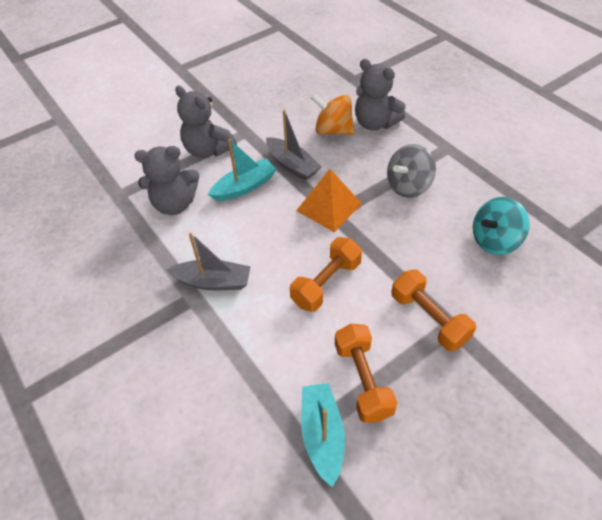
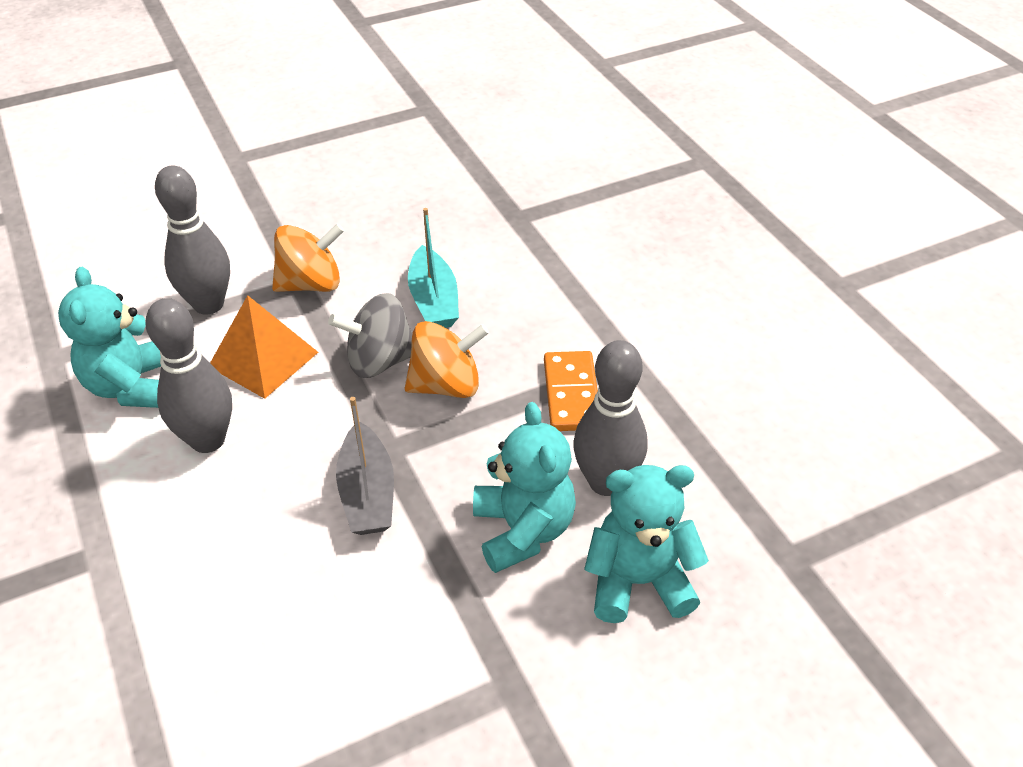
grey boat: 2 -> 1
grey bowling pin: 0 -> 3
grey teddy bear: 3 -> 0
orange domino: 0 -> 1
orange dumbbell: 3 -> 0
orange spinning top: 1 -> 2
turquoise boat: 2 -> 1
turquoise spinning top: 1 -> 0
turquoise teddy bear: 0 -> 3

